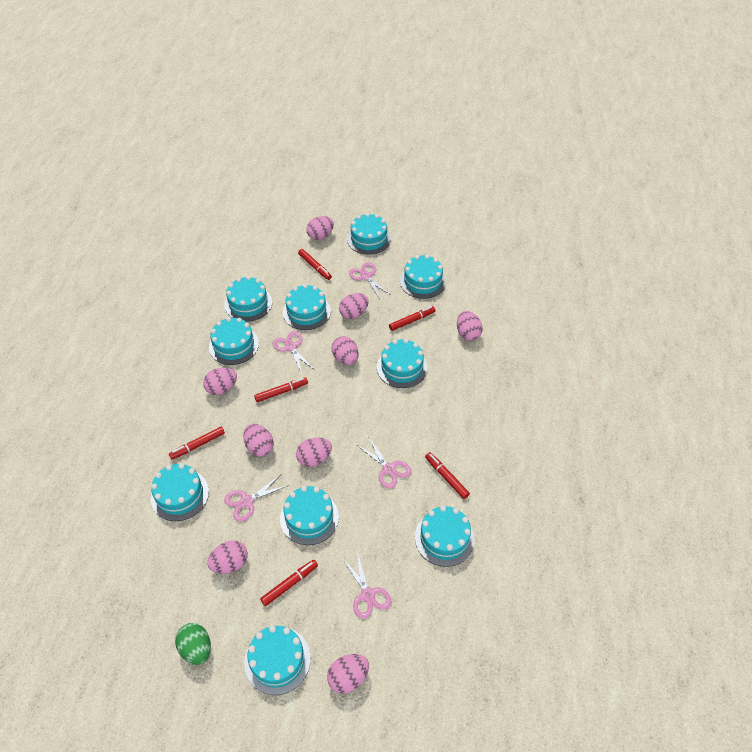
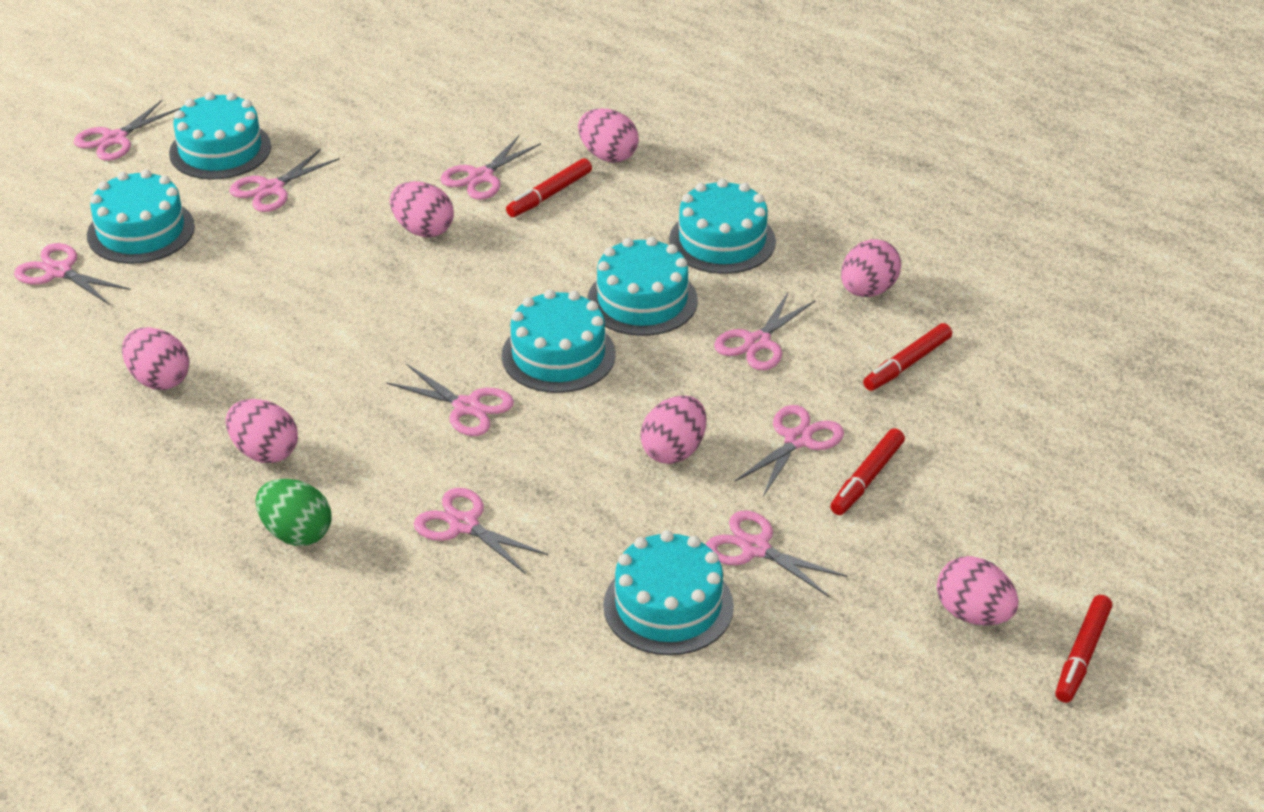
pink egg: 9 -> 7
pink scissors: 5 -> 9
red marker: 6 -> 4
turquoise cake: 10 -> 6

